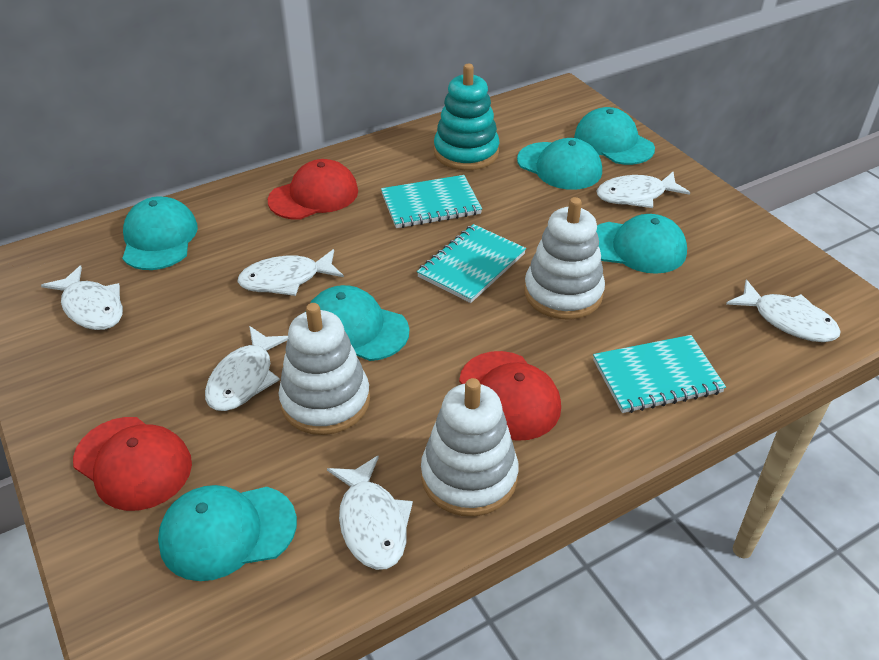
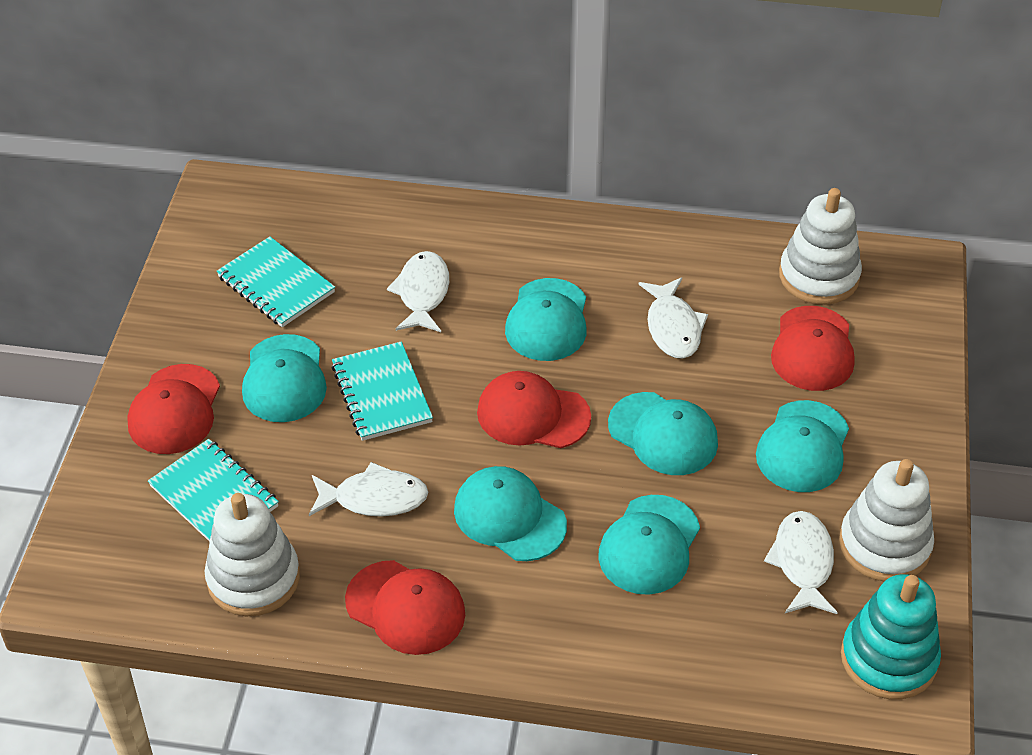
red cap: 3 -> 4
white fish: 6 -> 4

